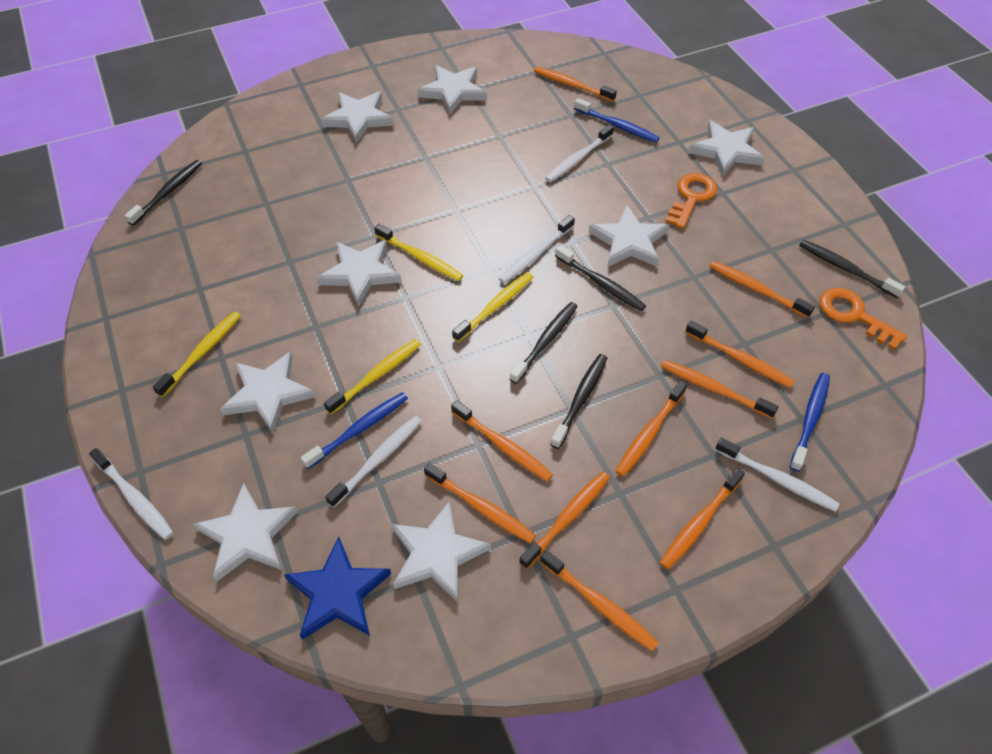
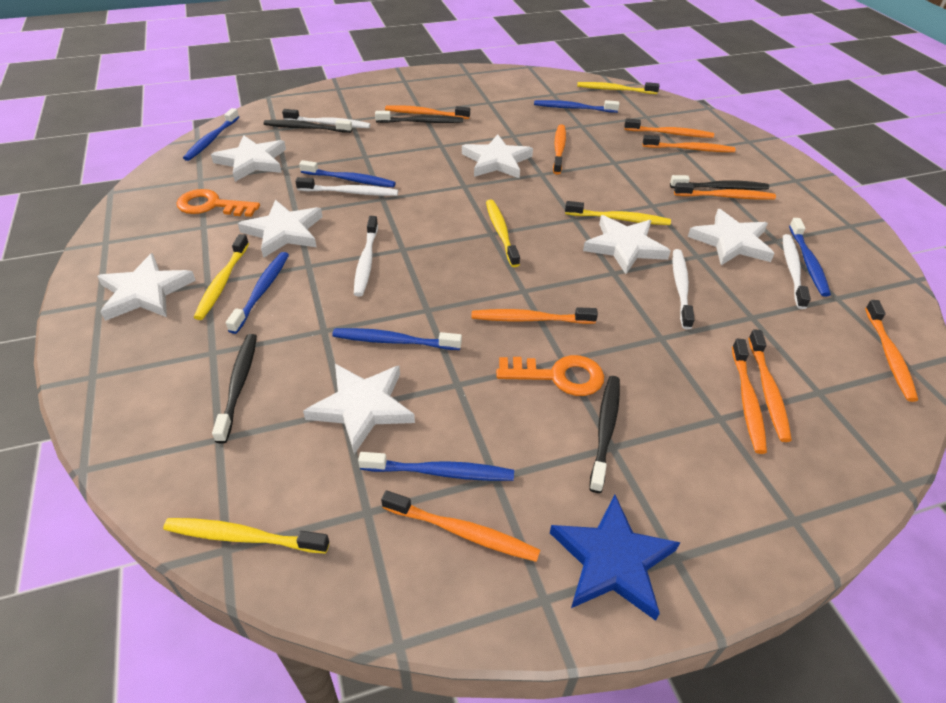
blue toothbrush: 3 -> 7
white star: 8 -> 7
yellow toothbrush: 4 -> 5

